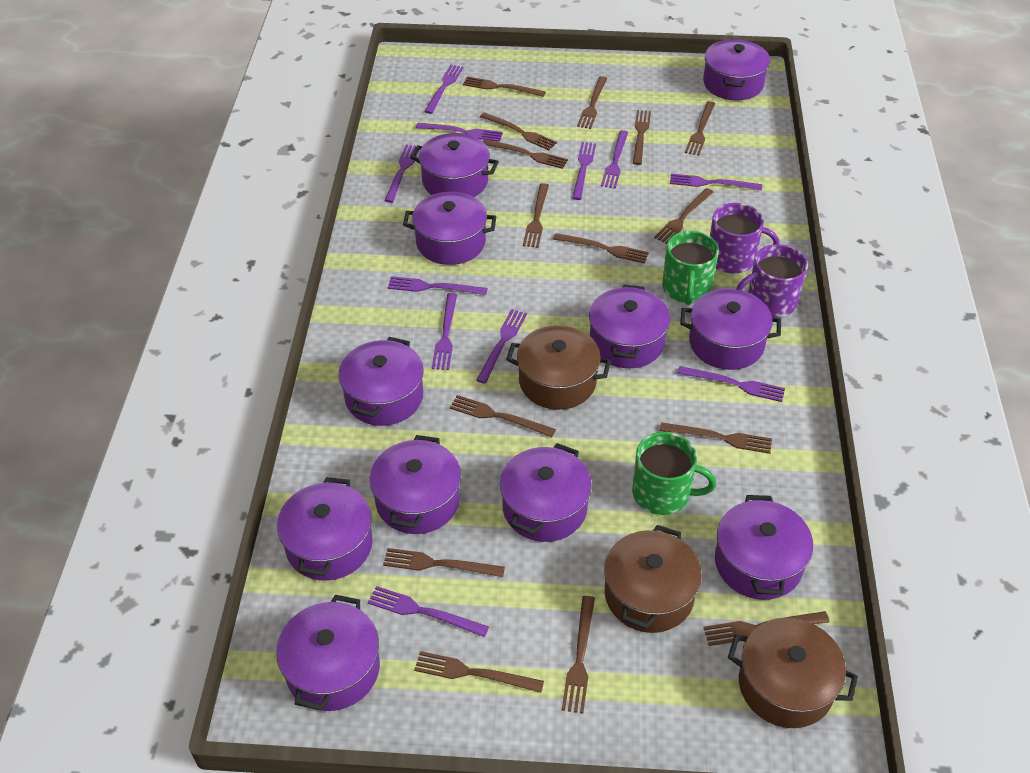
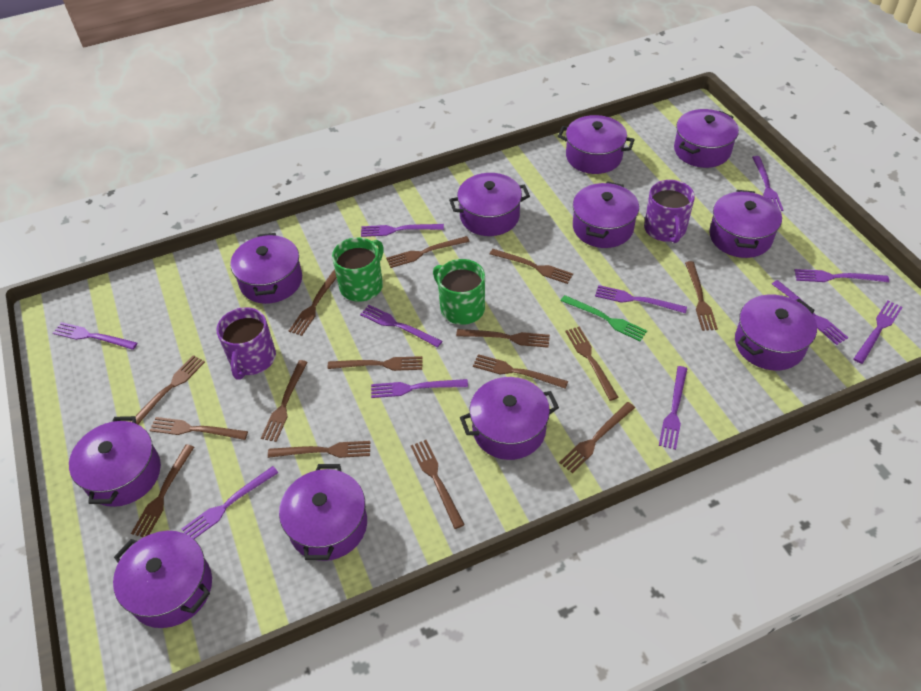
brown pot: 3 -> 0
green fork: 0 -> 1

